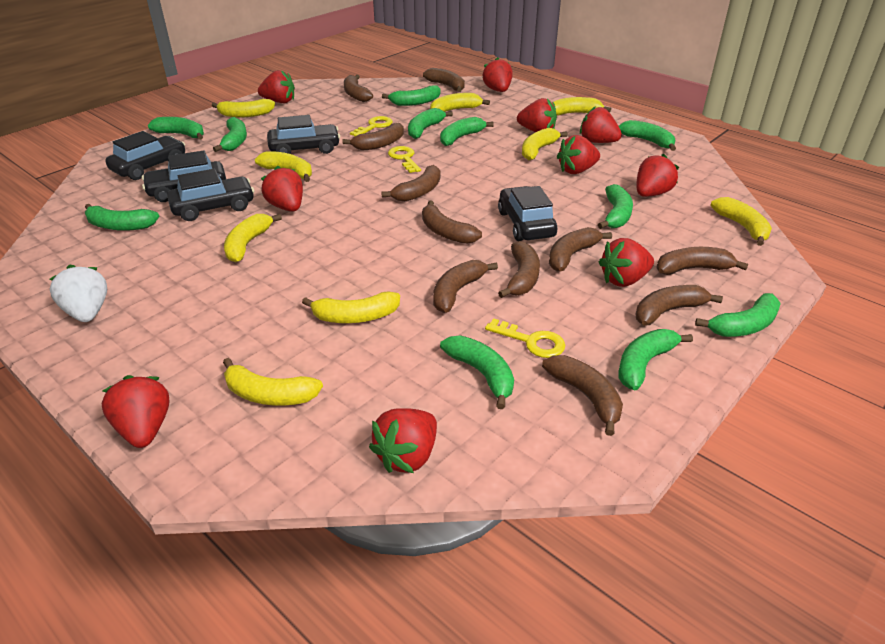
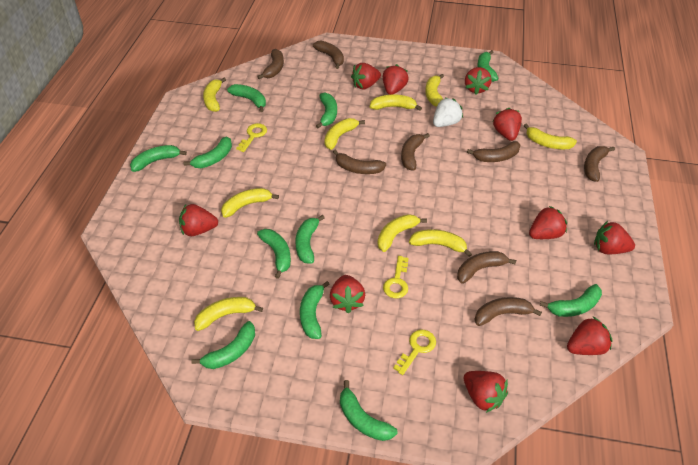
black car: 5 -> 0
brown banana: 11 -> 8

